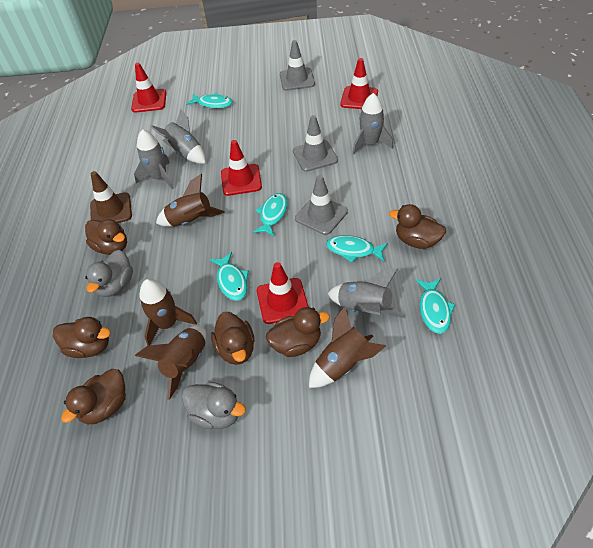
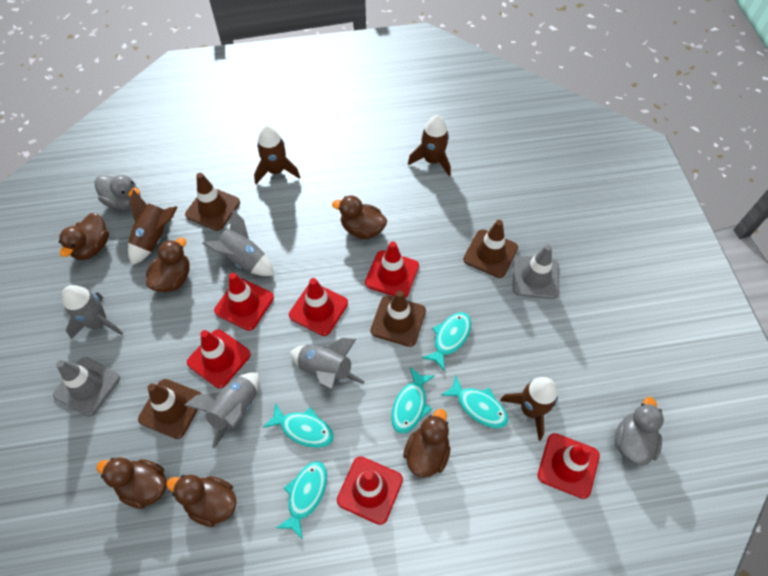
brown traffic cone: 1 -> 4
grey traffic cone: 3 -> 2
red traffic cone: 4 -> 6

